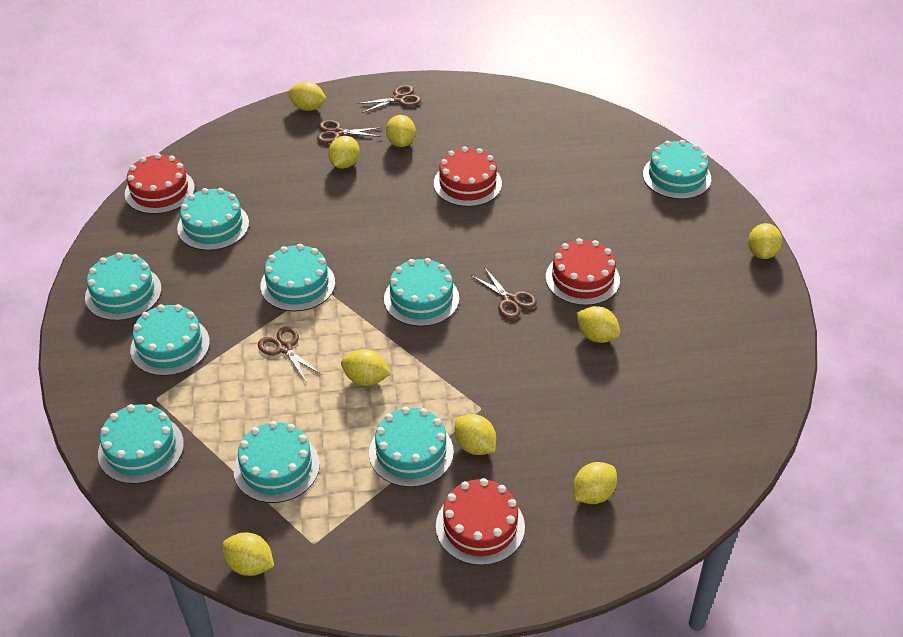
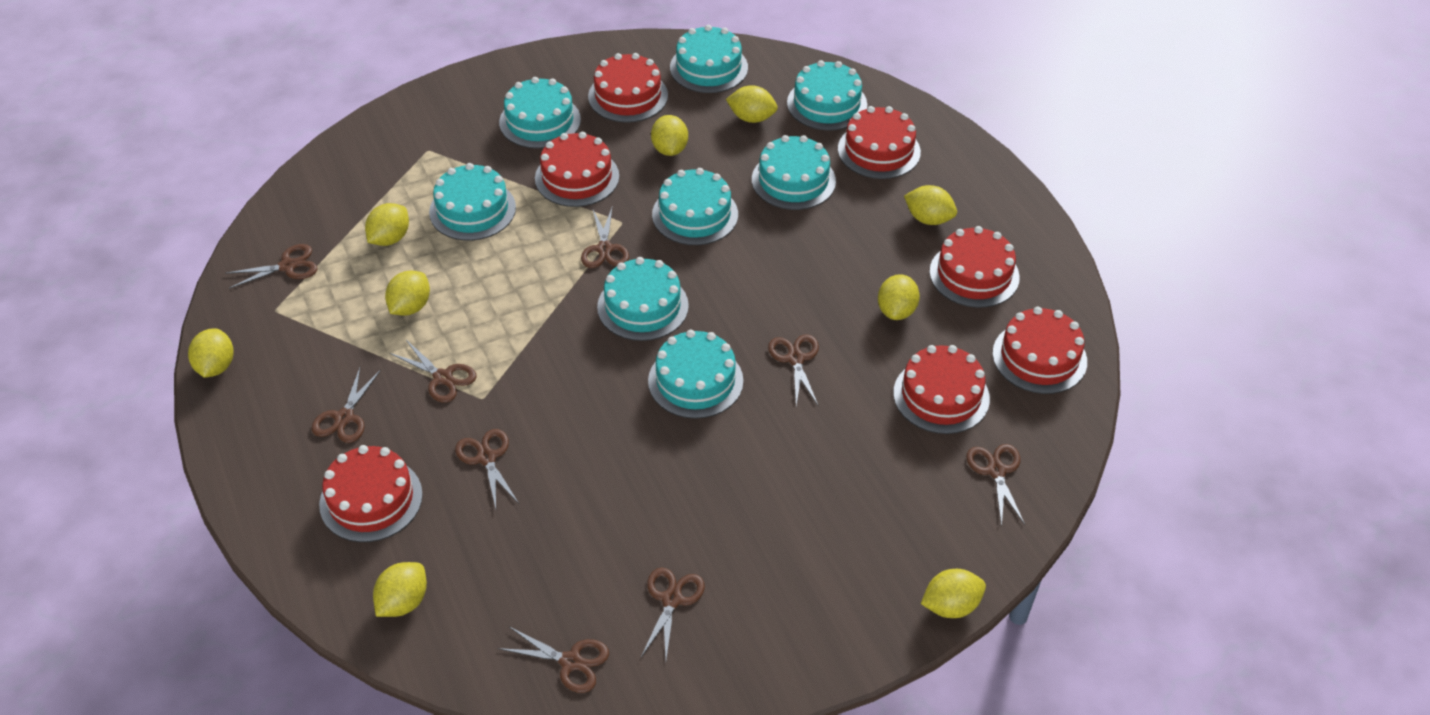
brown scissors: 4 -> 9
red cake: 4 -> 7
turquoise cake: 9 -> 8

